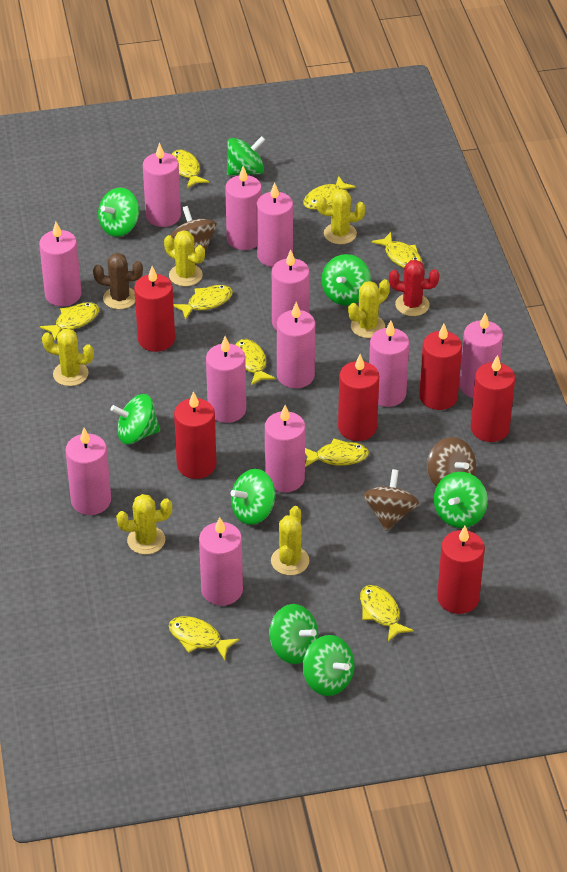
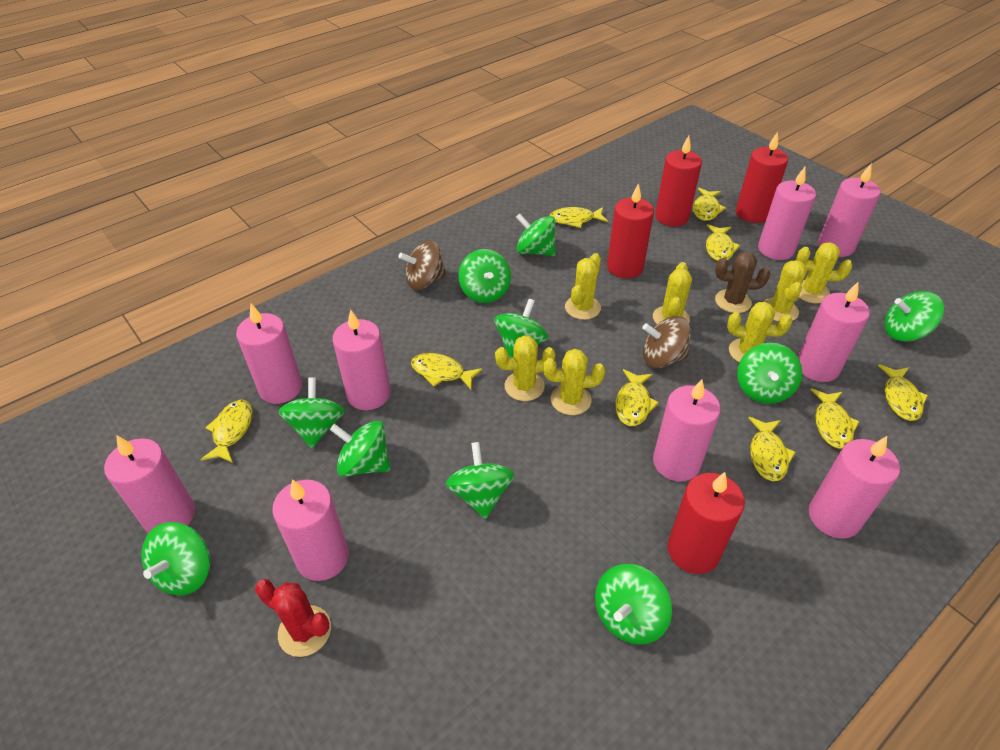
brown spinning top: 3 -> 2
green spinning top: 8 -> 10
pink candle: 12 -> 9
red candle: 6 -> 4
yellow cactus: 6 -> 7

